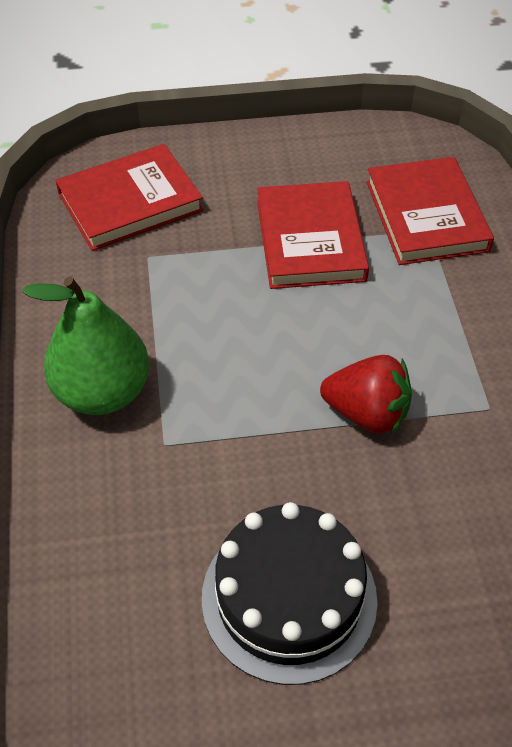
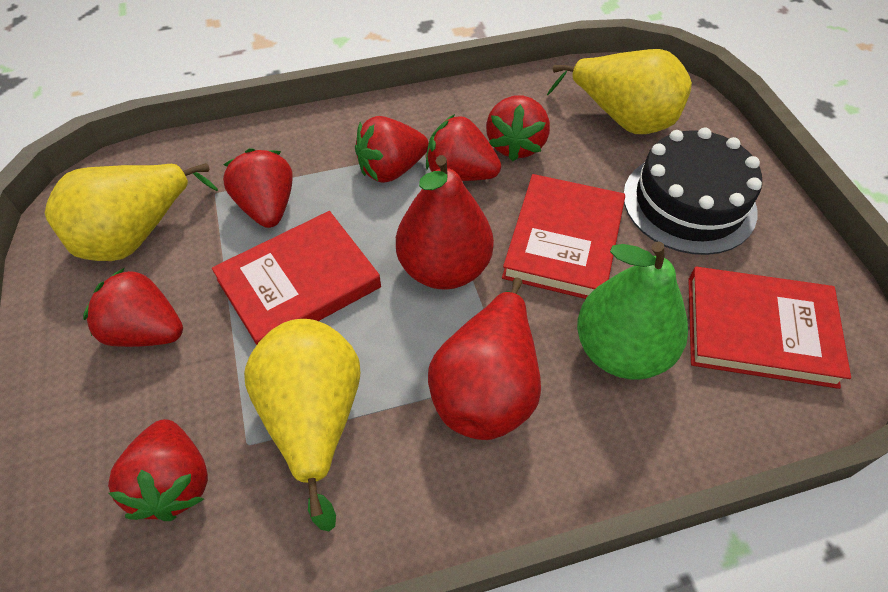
red pear: 0 -> 2
red strawberry: 1 -> 6
yellow pear: 0 -> 3

